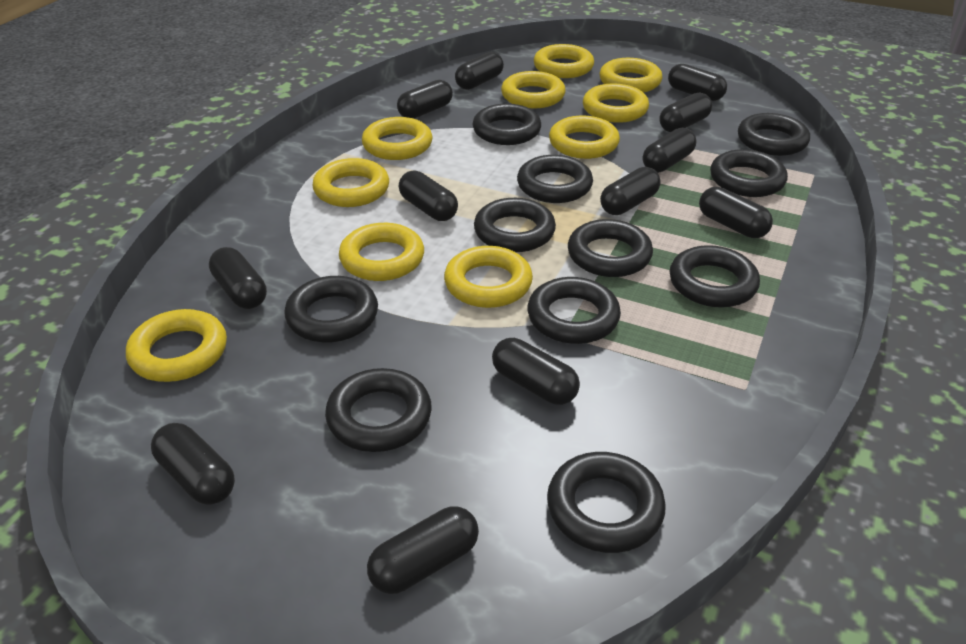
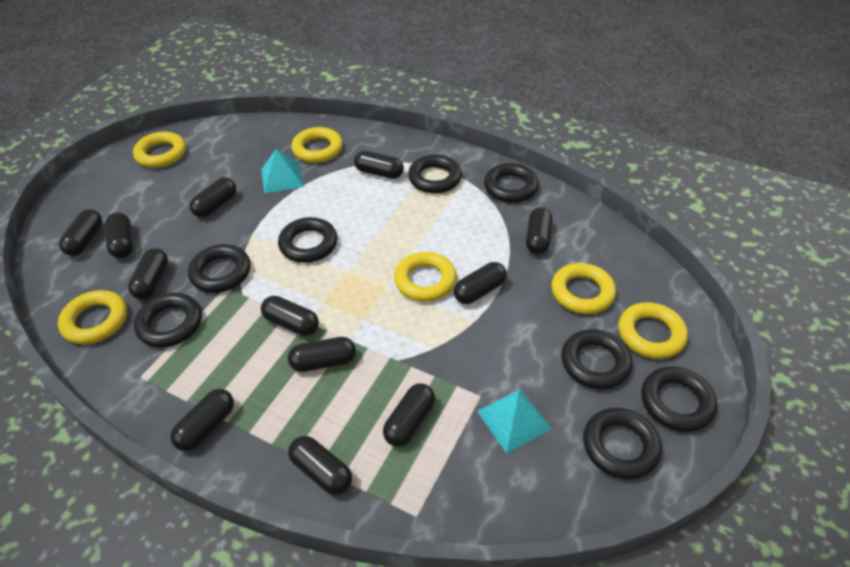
black ring: 11 -> 8
turquoise pyramid: 0 -> 2
yellow ring: 10 -> 6

